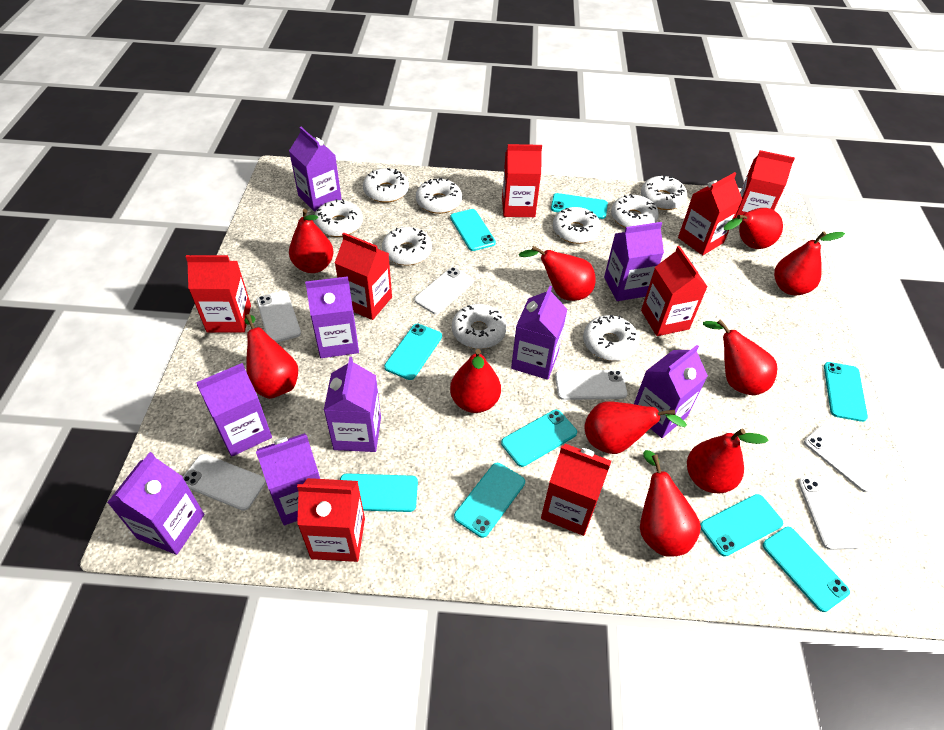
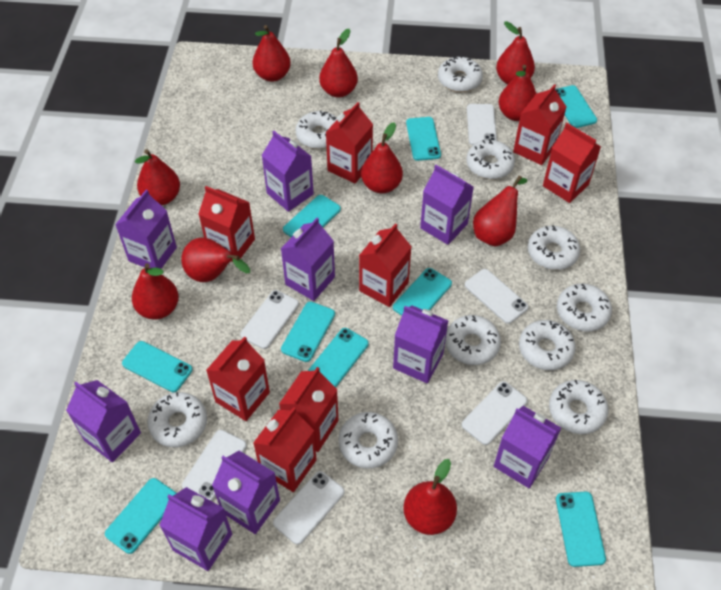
white donut: 9 -> 10

